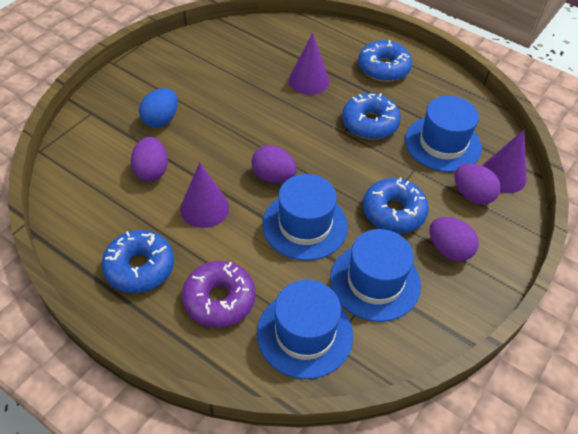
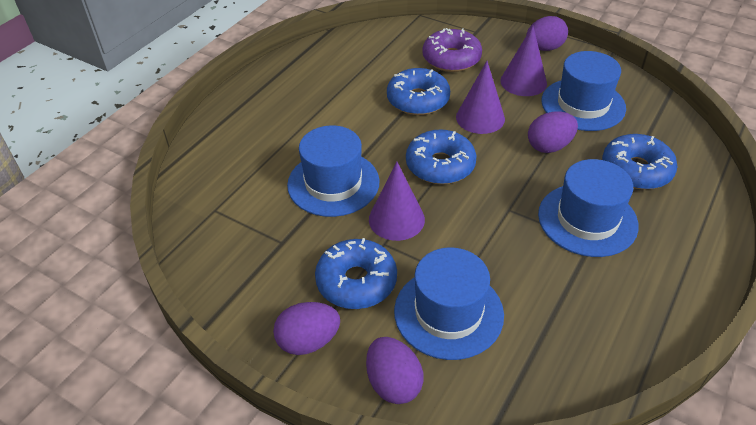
blue egg: 1 -> 0

